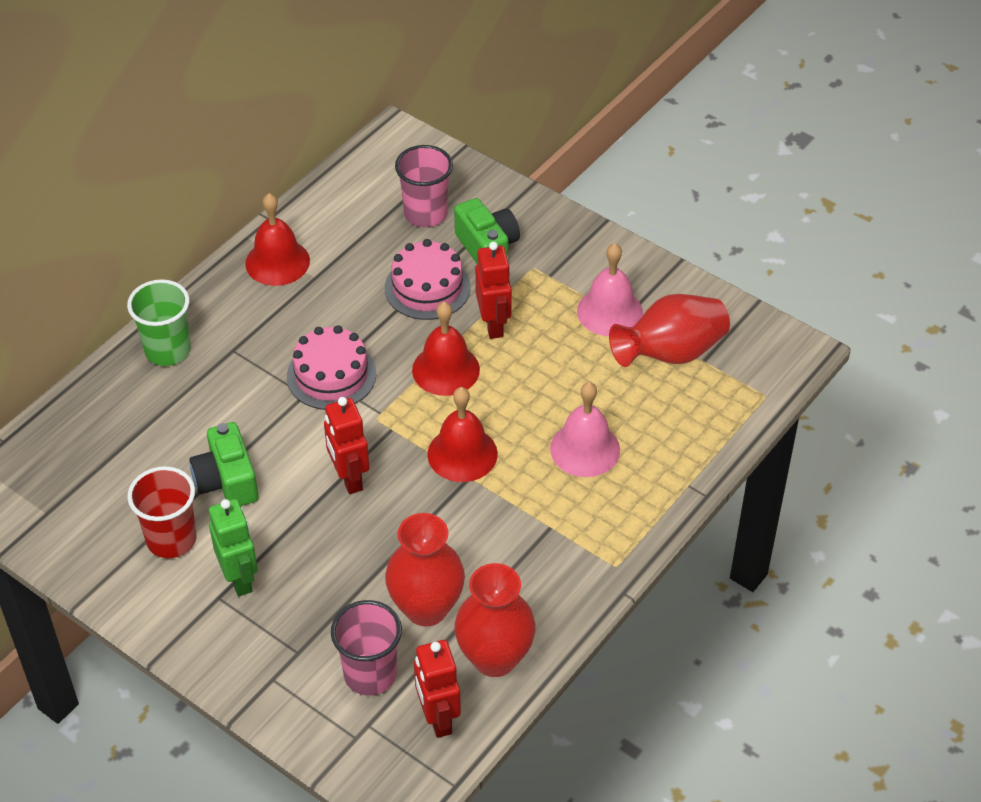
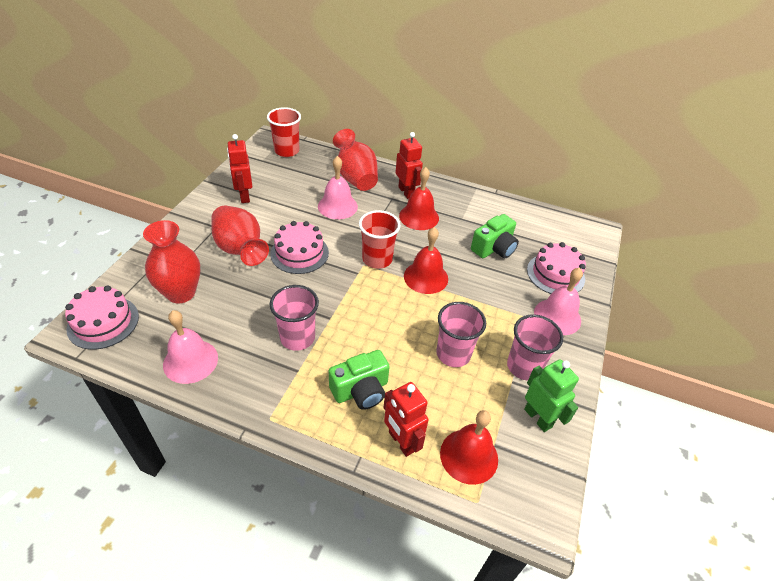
green cup: 1 -> 0
pink bell: 2 -> 3
pink cake: 2 -> 3
pink cup: 2 -> 3
red cup: 1 -> 2

